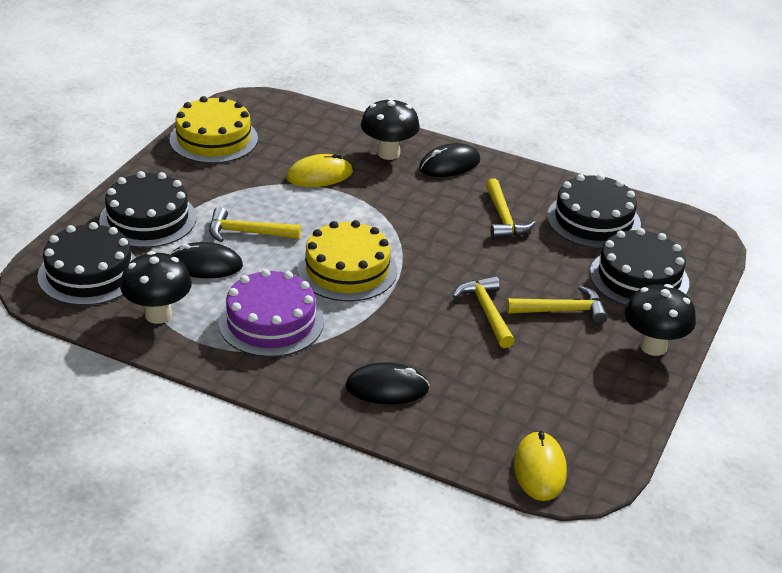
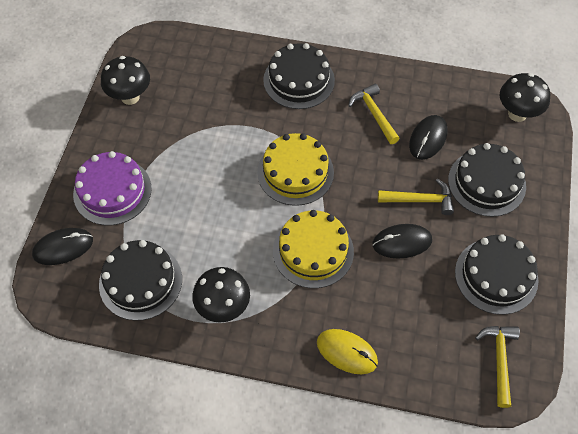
yellow hammer: 4 -> 3
yellow mouse: 2 -> 1

